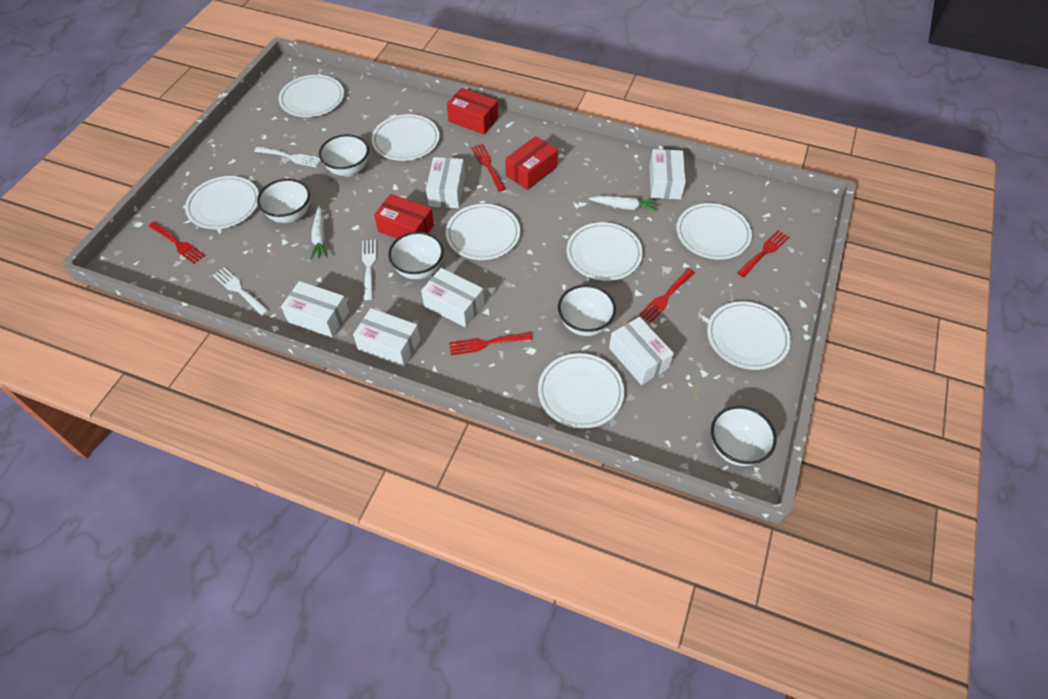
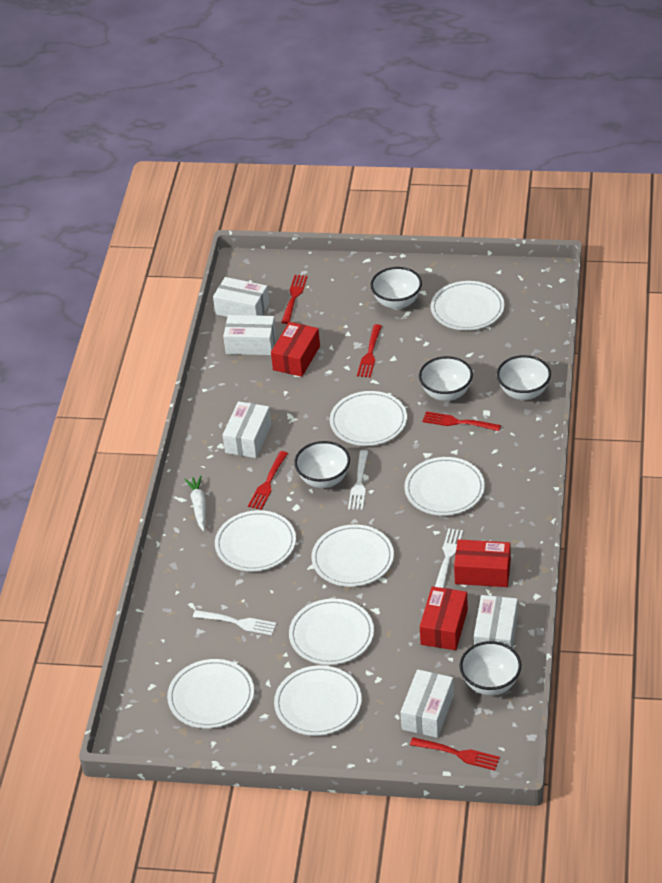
white box: 6 -> 5
white carrot: 2 -> 1

